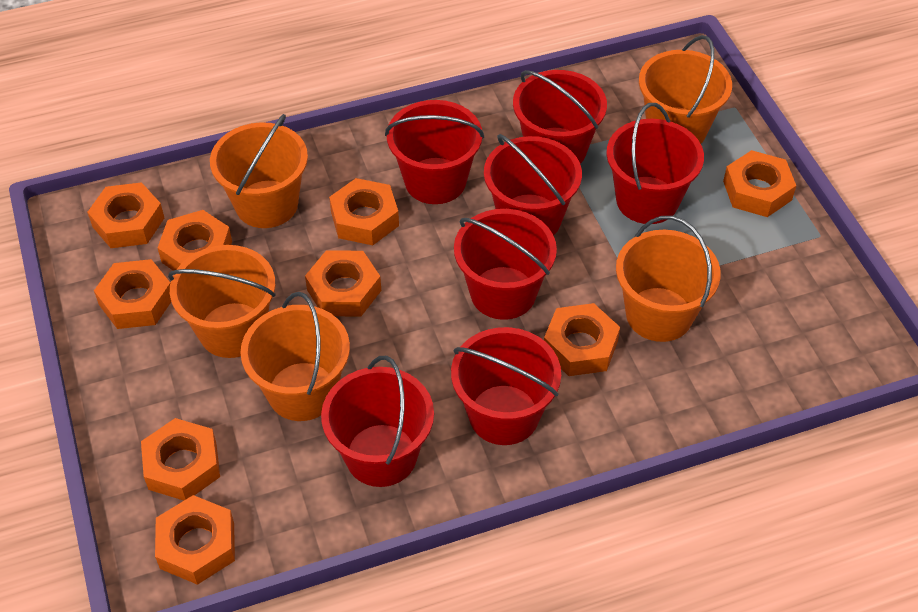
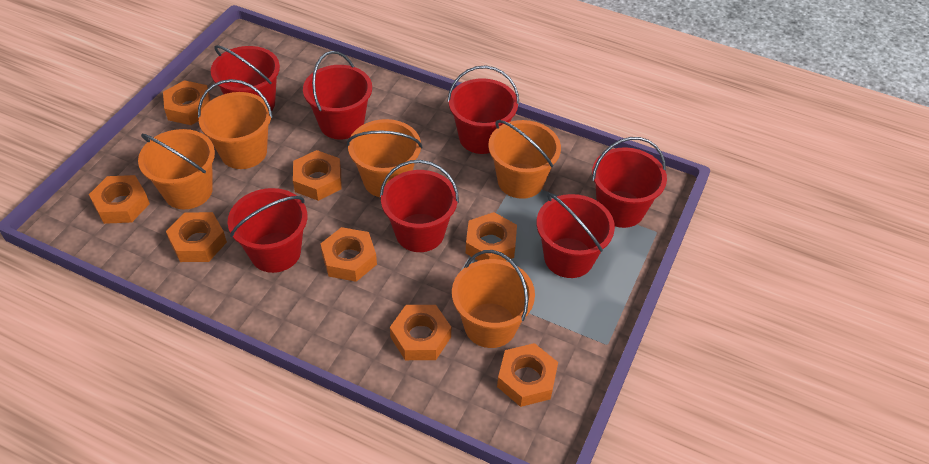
orange nut: 9 -> 8

